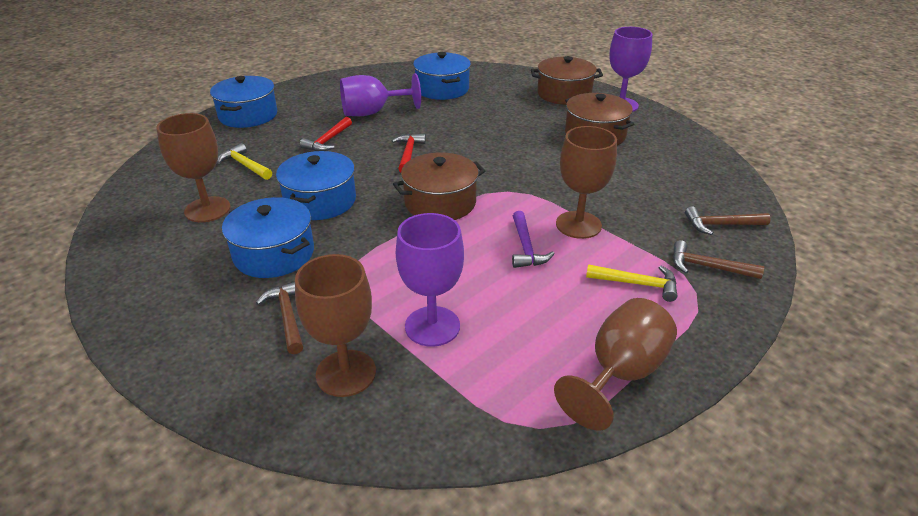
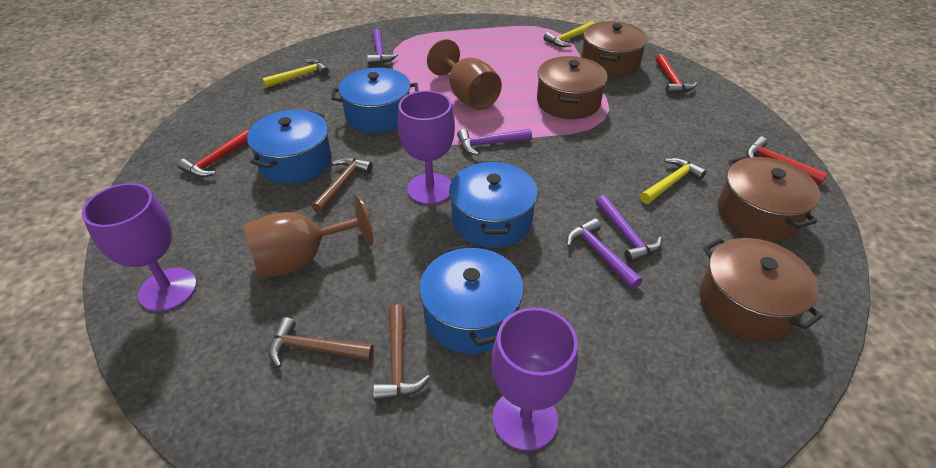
brown goblet: 4 -> 2
brown pot: 3 -> 4
purple hammer: 1 -> 4
red hammer: 2 -> 3
yellow hammer: 2 -> 3

